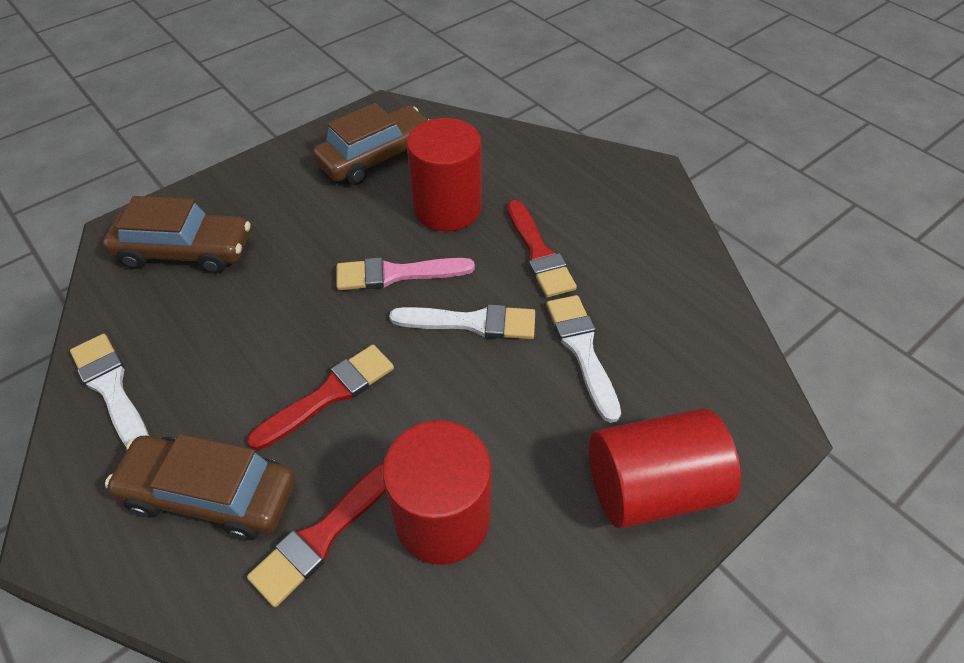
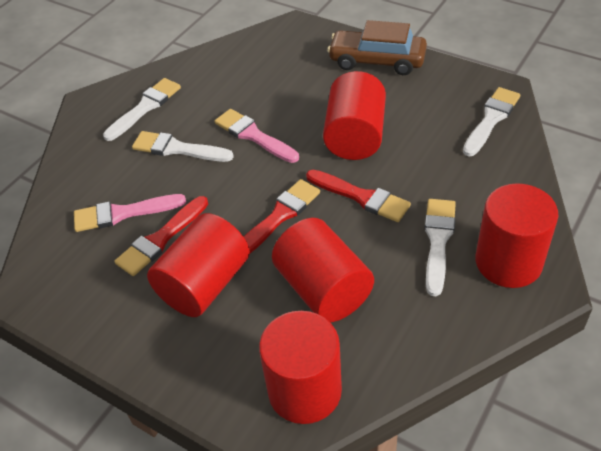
brown car: 3 -> 1
pink brush: 1 -> 2
red cylinder: 3 -> 5
white brush: 3 -> 4

